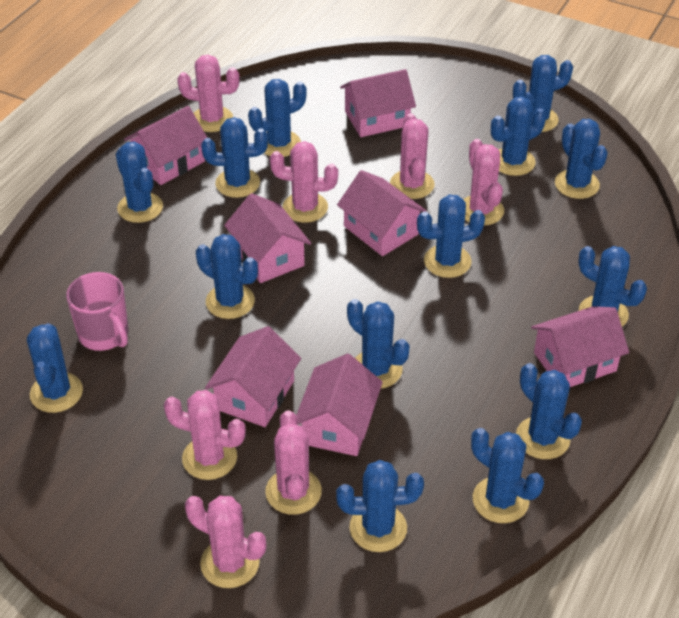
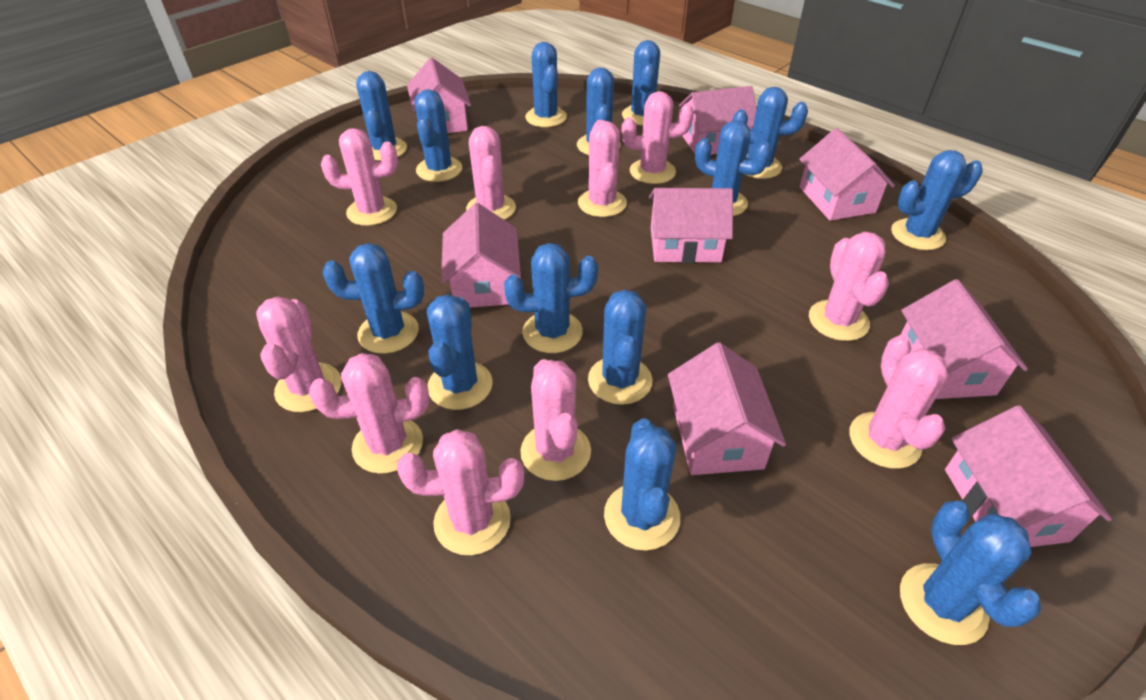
pink cactus: 7 -> 10
pink house: 7 -> 8
pink mug: 1 -> 0

